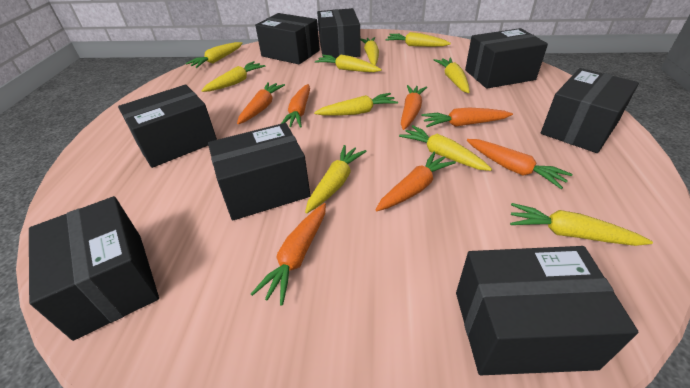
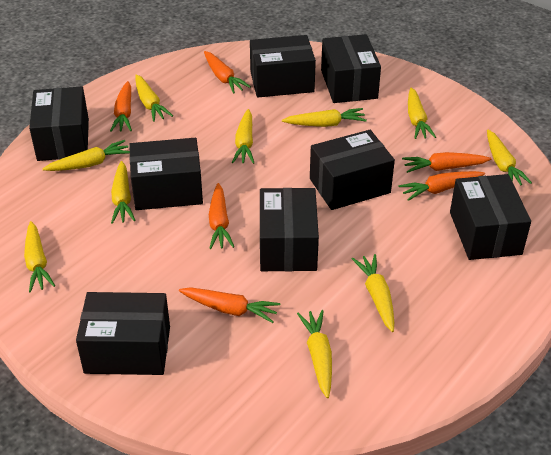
orange carrot: 7 -> 6

